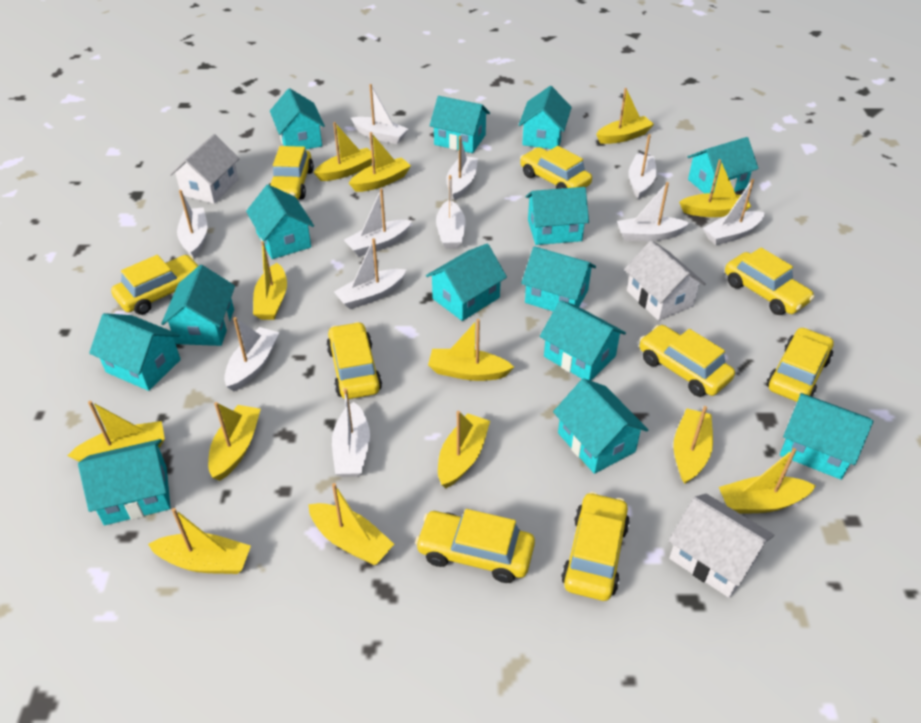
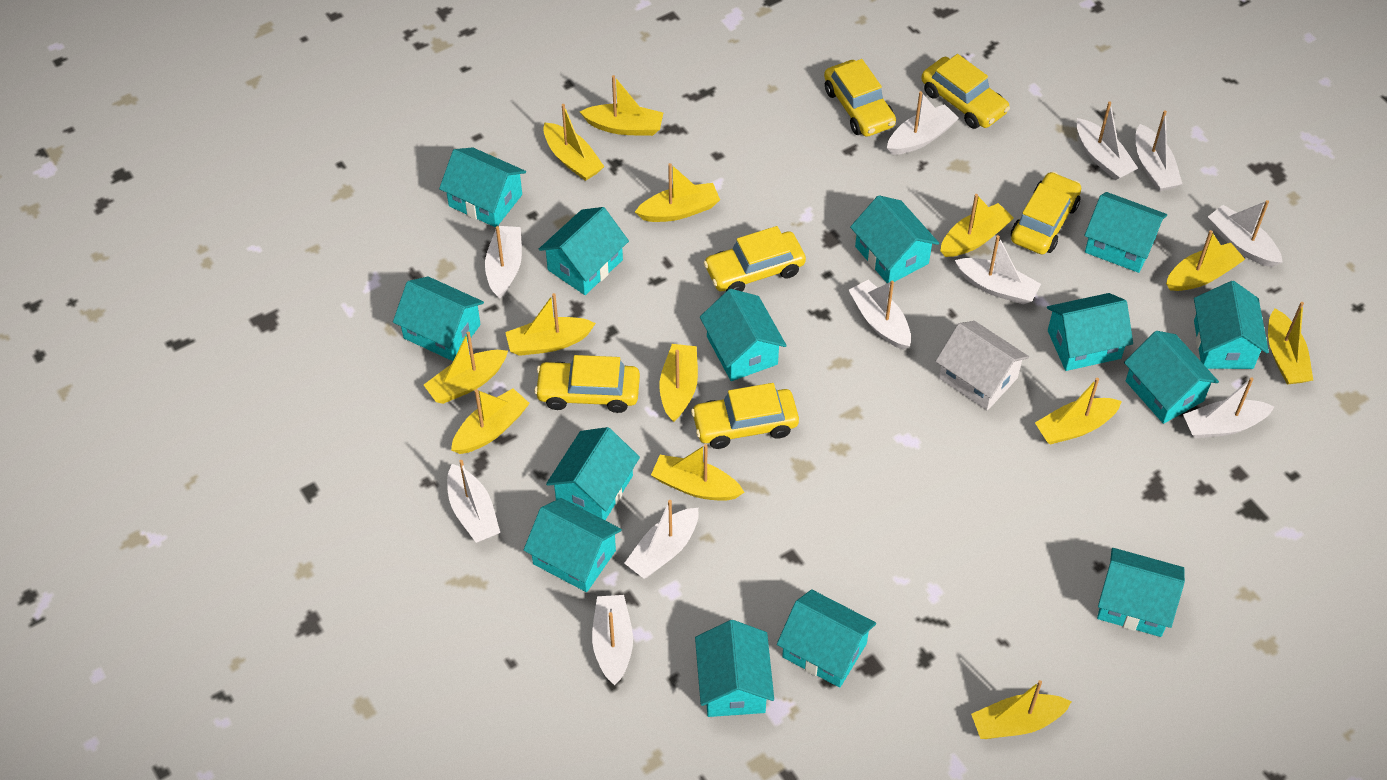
white house: 3 -> 1
yellow car: 9 -> 6

